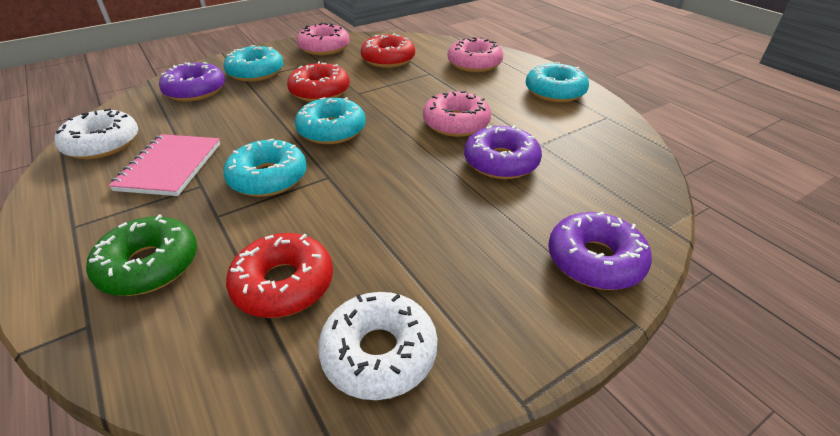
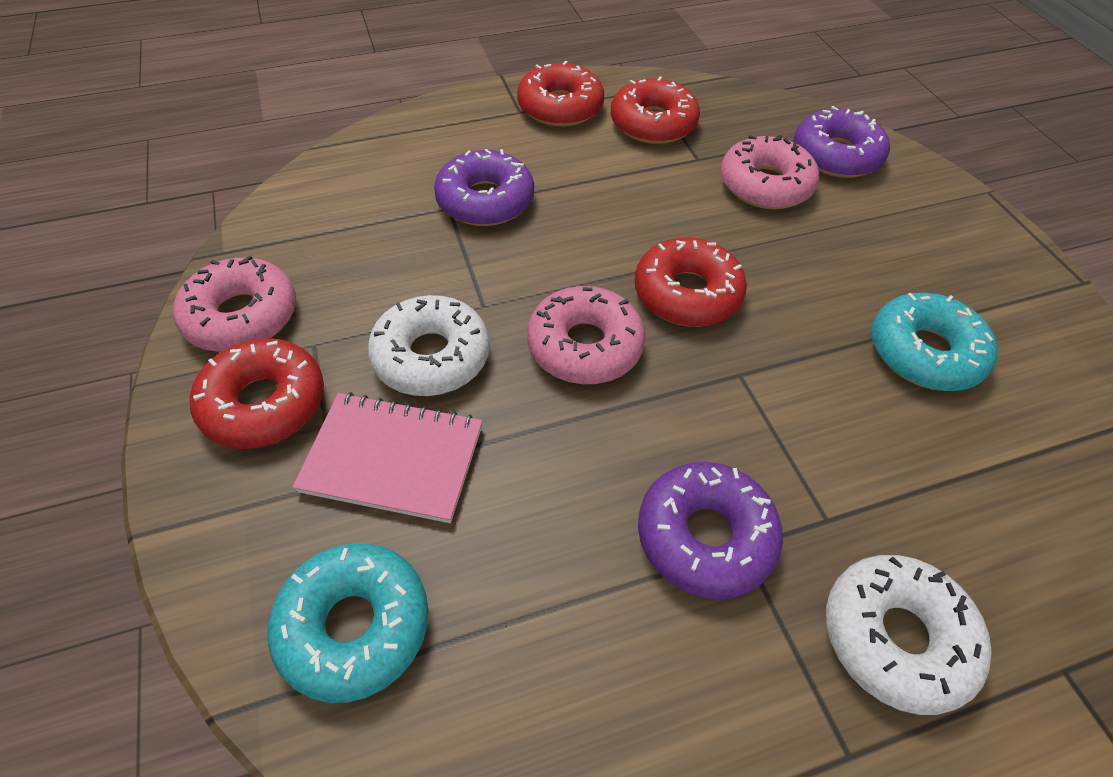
green donut: 1 -> 0
red donut: 3 -> 4
turquoise donut: 4 -> 2

